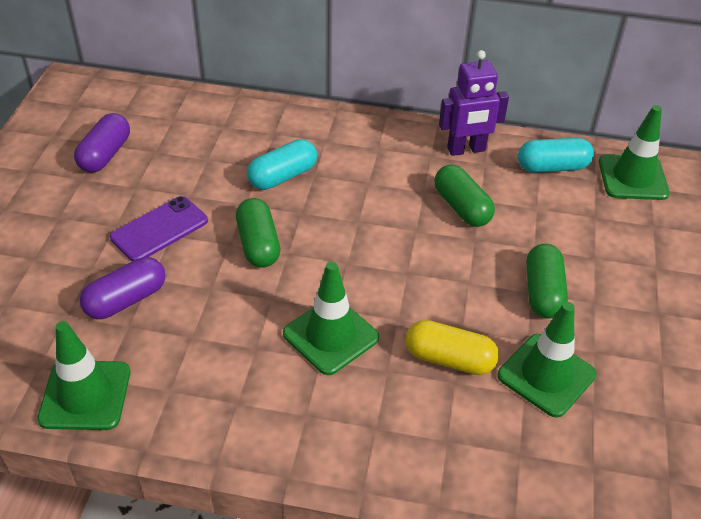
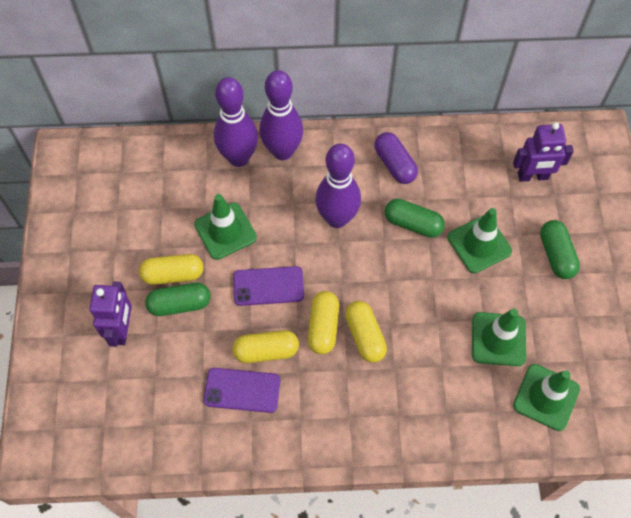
purple bowling pin: 0 -> 3
purple capsule: 2 -> 1
purple phone: 1 -> 2
purple robot: 1 -> 2
turquoise capsule: 2 -> 0
yellow capsule: 1 -> 4

